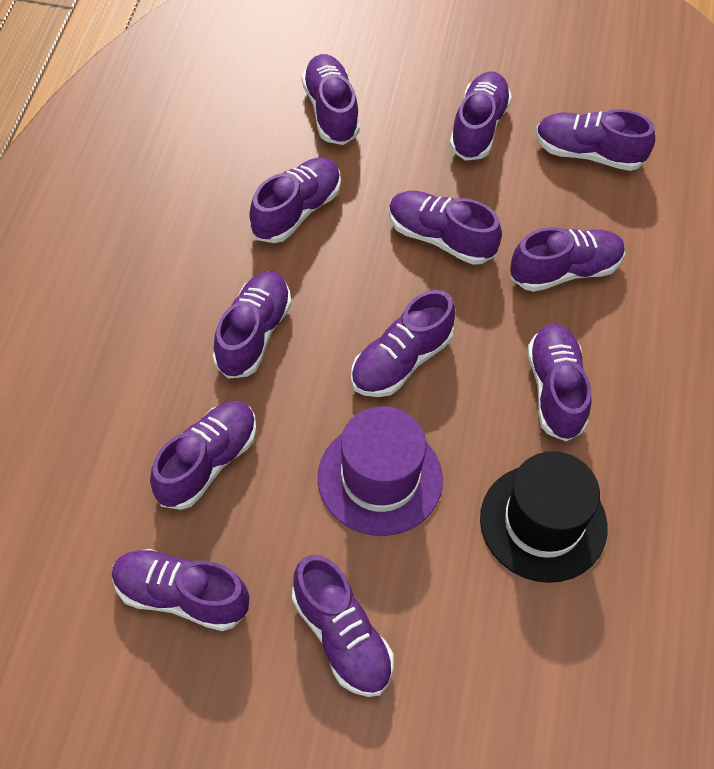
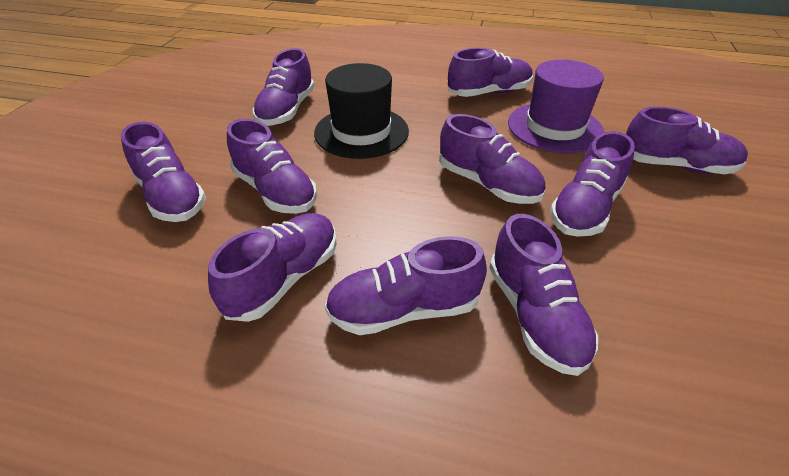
purple shoe: 12 -> 10

